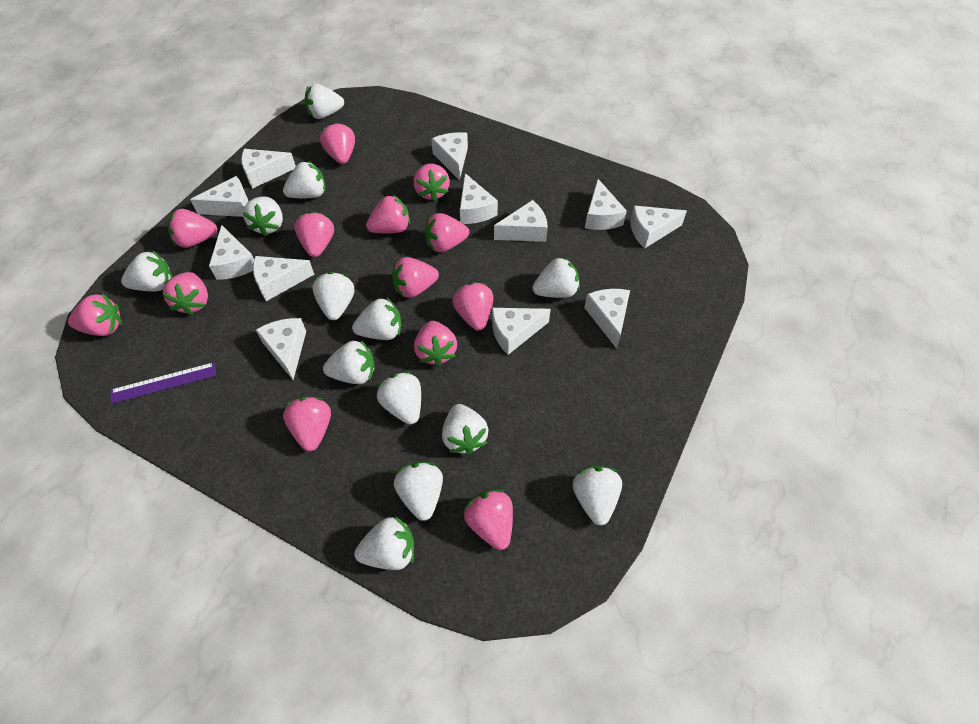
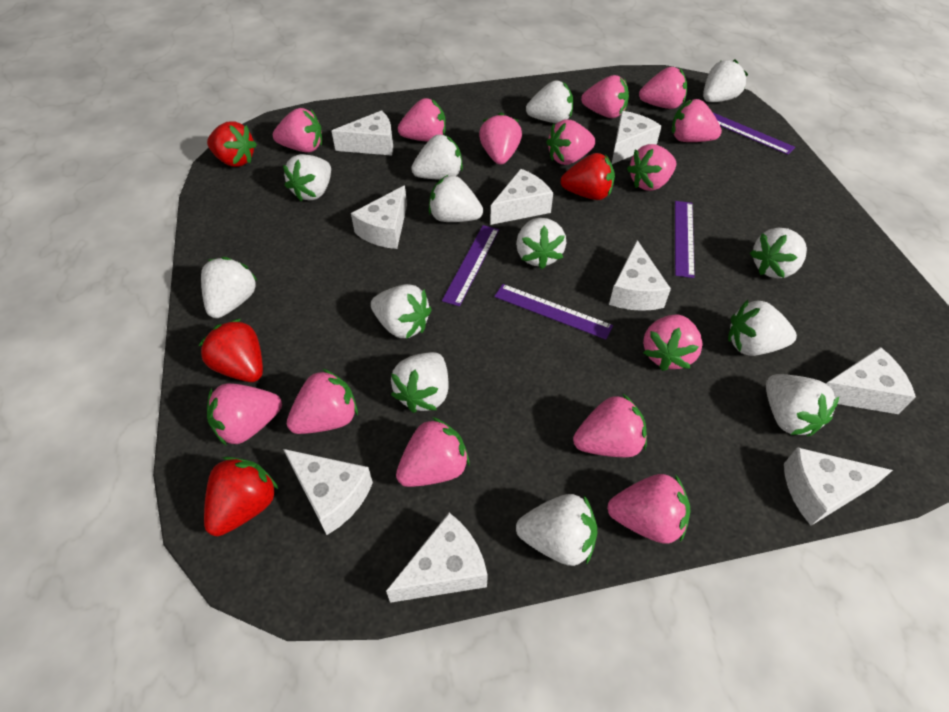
pink strawberry: 13 -> 14
purple ruler: 1 -> 4
red strawberry: 0 -> 4
white cheese: 12 -> 9

